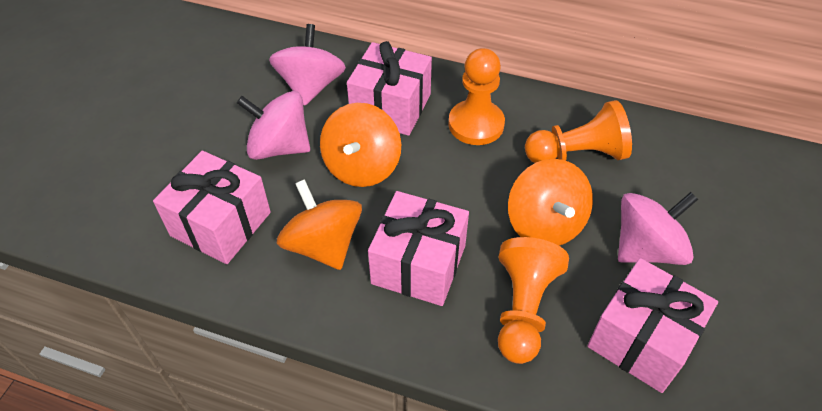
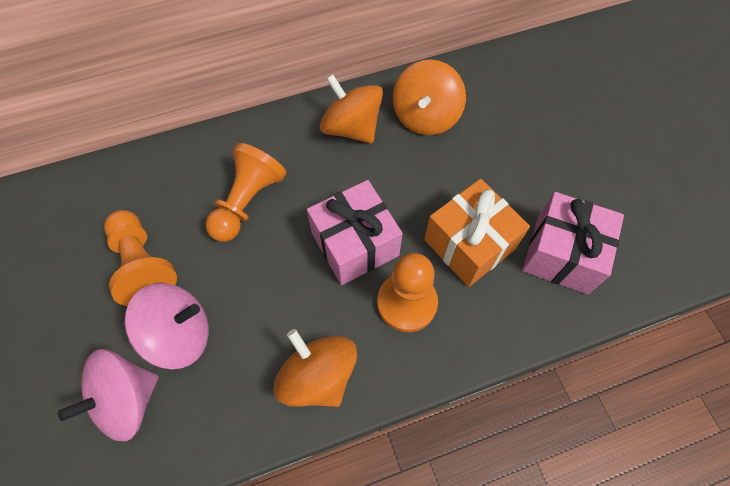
orange gift: 0 -> 1
pink gift: 4 -> 2
pink spinning top: 3 -> 2

